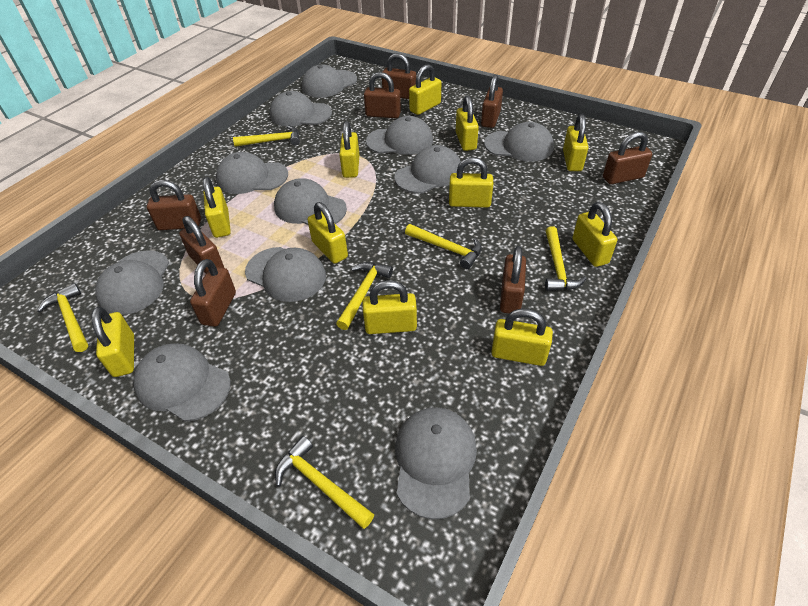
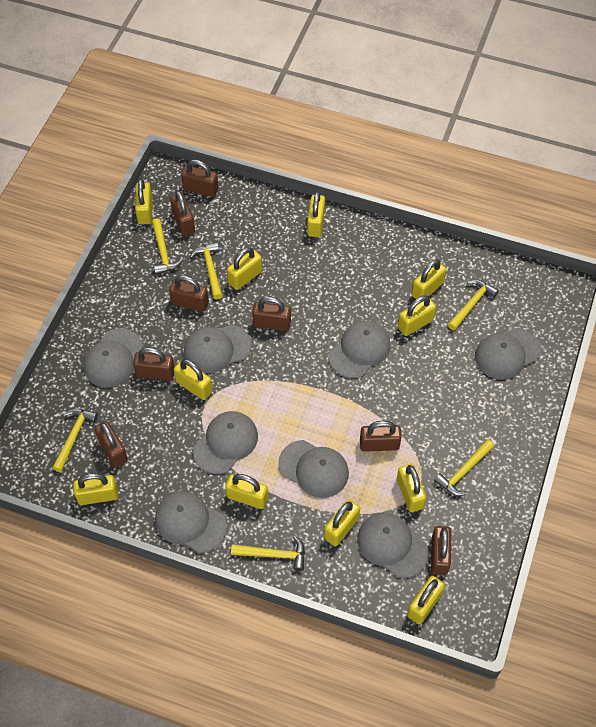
grey cap: 11 -> 8

